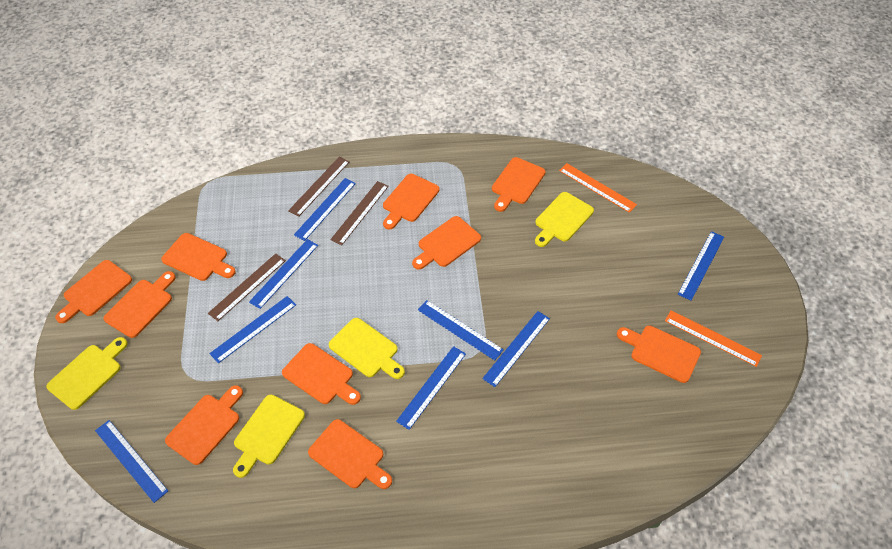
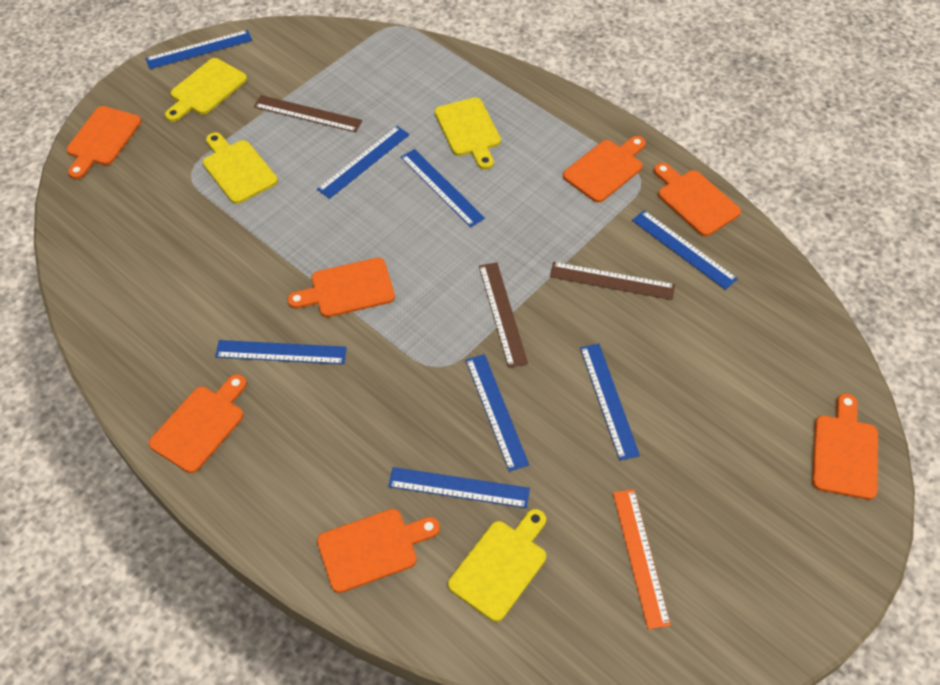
orange cutting board: 10 -> 7
orange ruler: 2 -> 1

